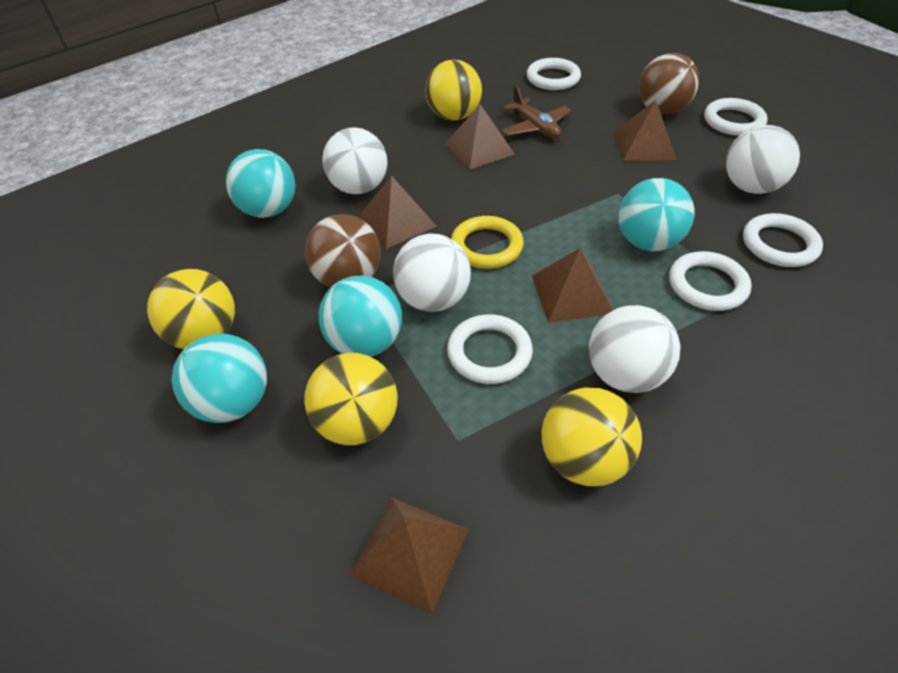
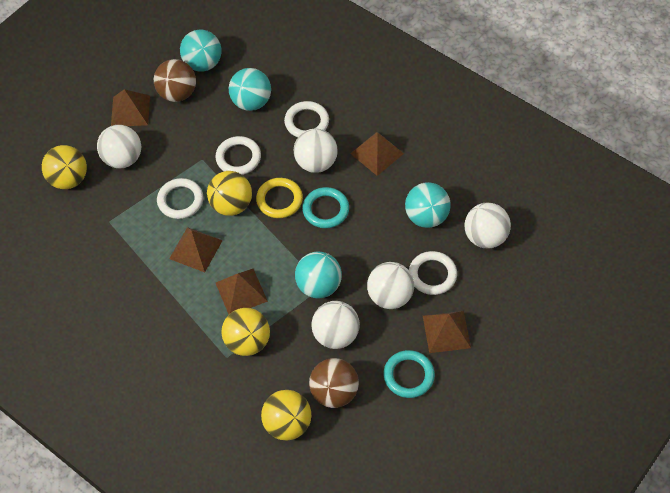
brown plane: 1 -> 0
turquoise ring: 0 -> 2
white ball: 4 -> 5
white ring: 5 -> 4

